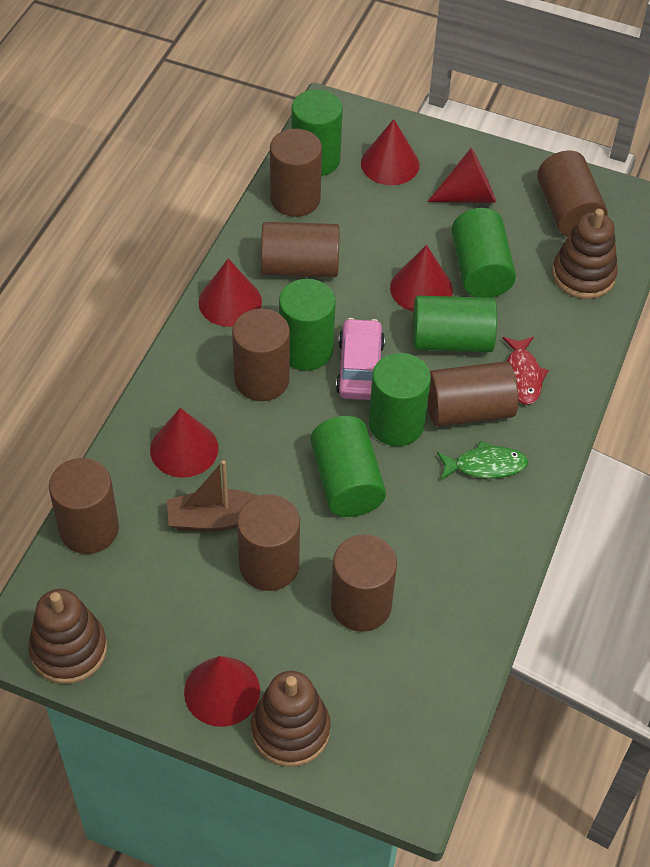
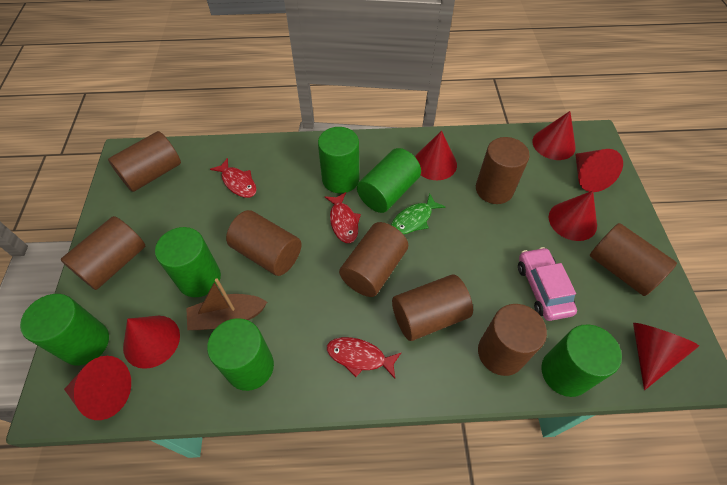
brown stacking toy: 3 -> 0
red cone: 6 -> 7
red fish: 1 -> 3

